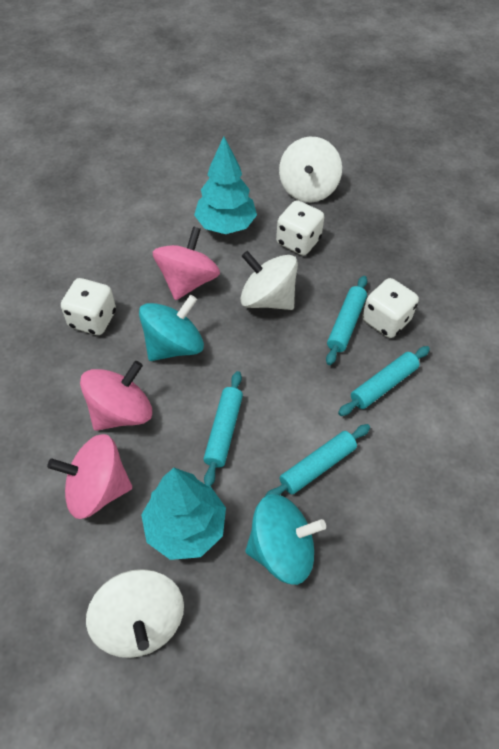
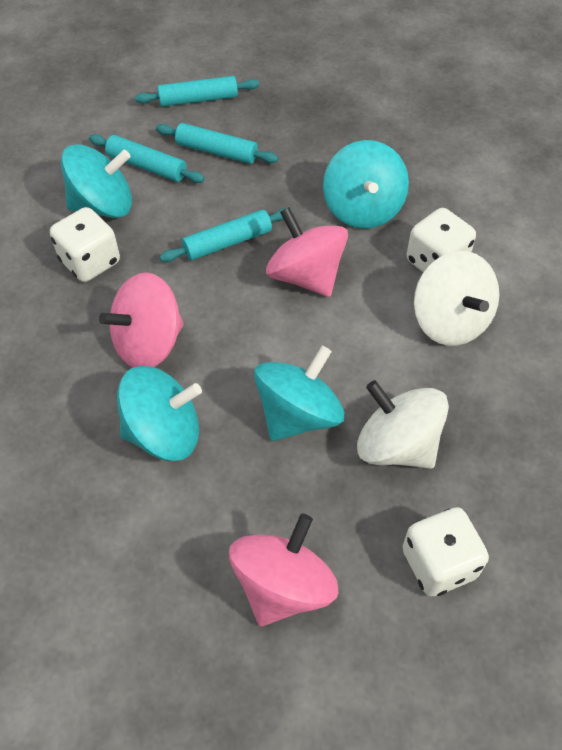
turquoise spinning top: 2 -> 4
turquoise tree: 2 -> 0
white spinning top: 3 -> 2

